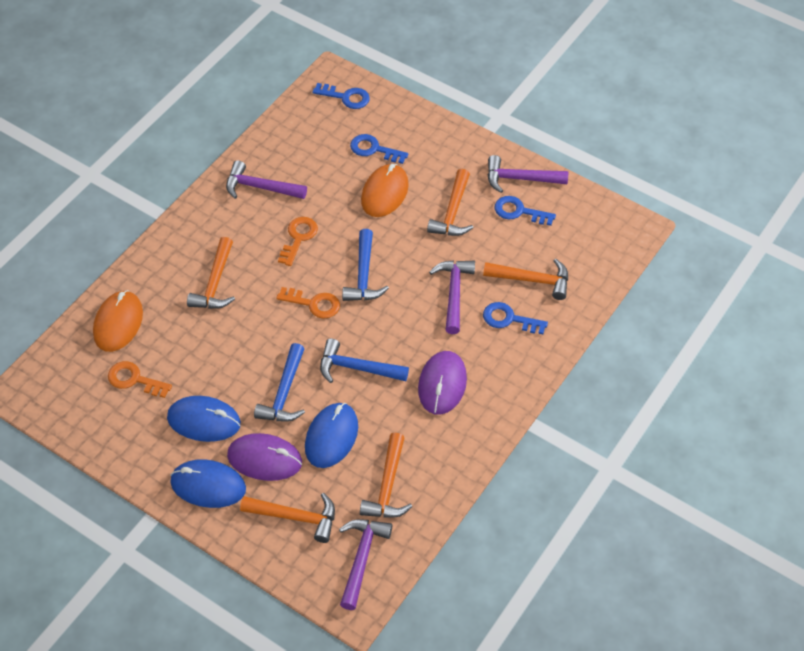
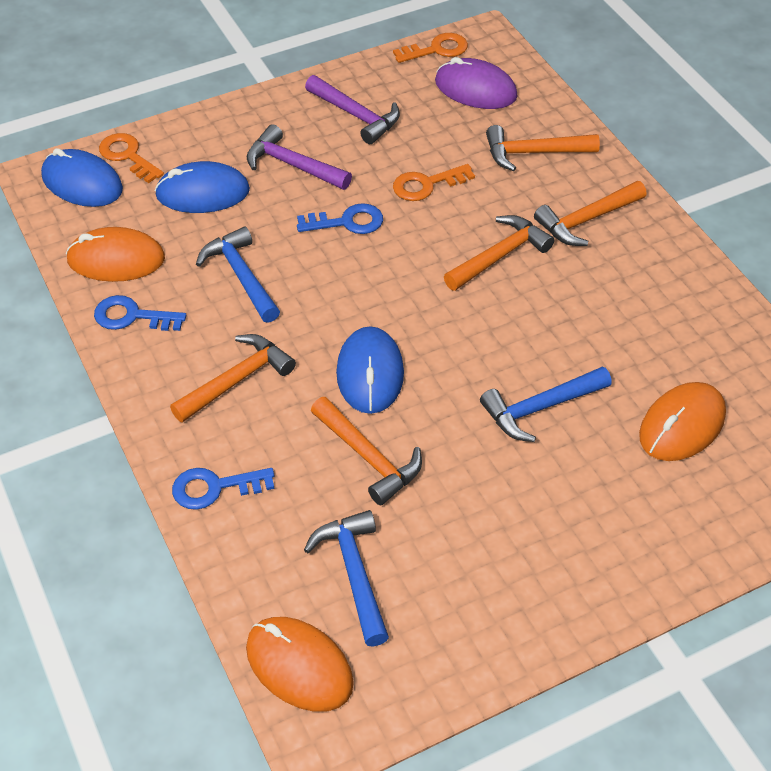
blue key: 4 -> 3
orange mouse: 2 -> 3
purple hammer: 4 -> 2
purple mouse: 2 -> 1

